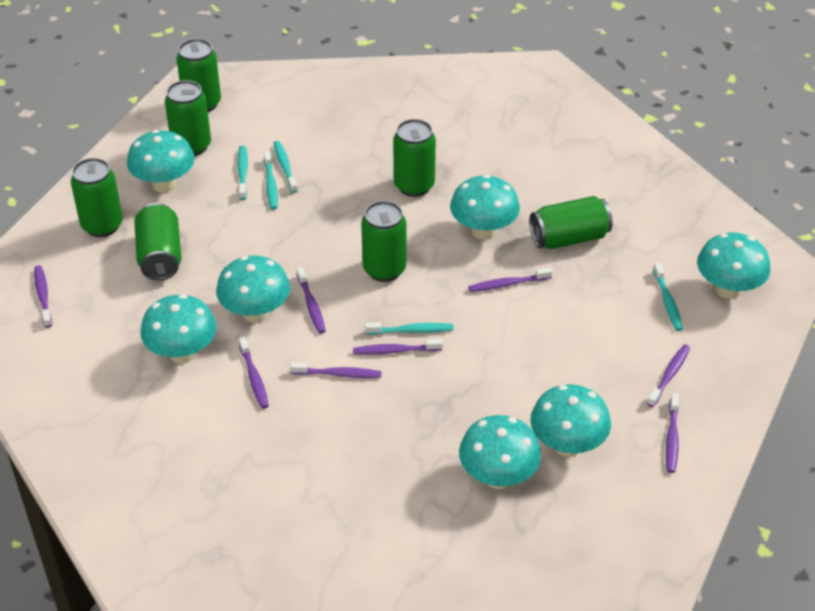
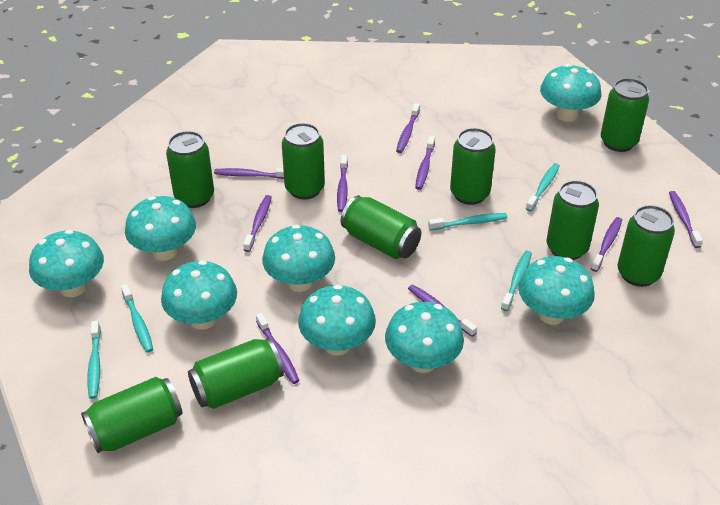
green can: 7 -> 9
purple toothbrush: 8 -> 9
turquoise mushroom: 7 -> 8

